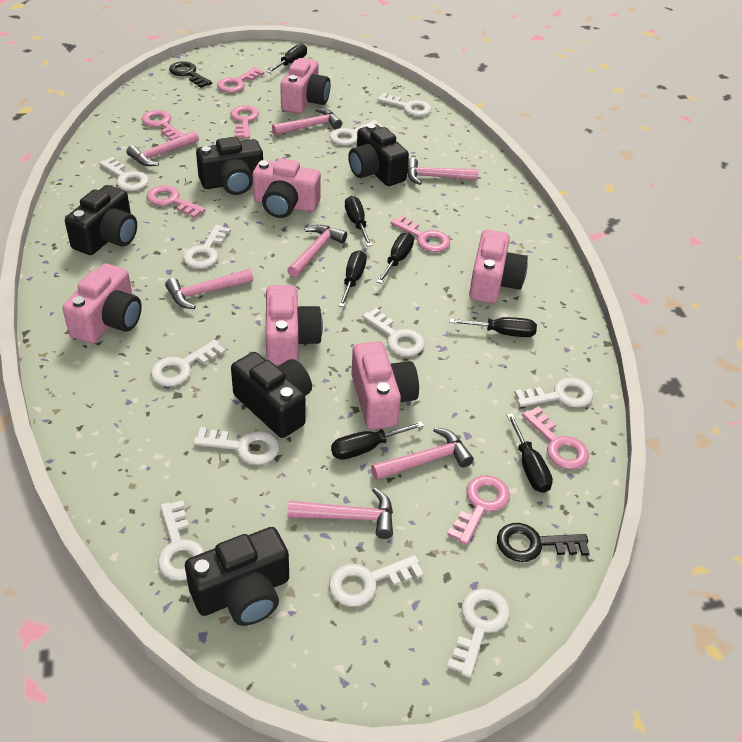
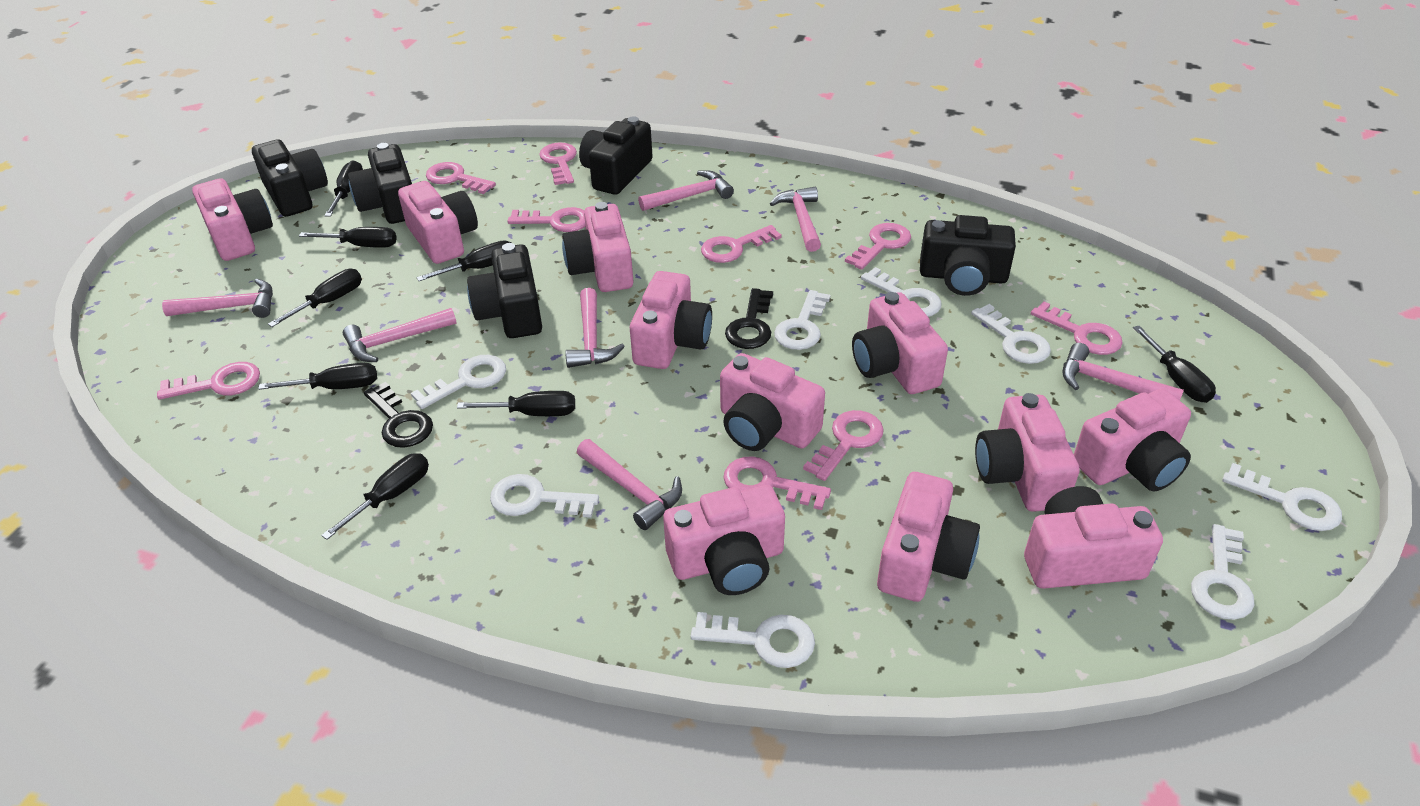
black screwdriver: 7 -> 8
pink camera: 6 -> 11
pink key: 7 -> 9
white key: 11 -> 8

